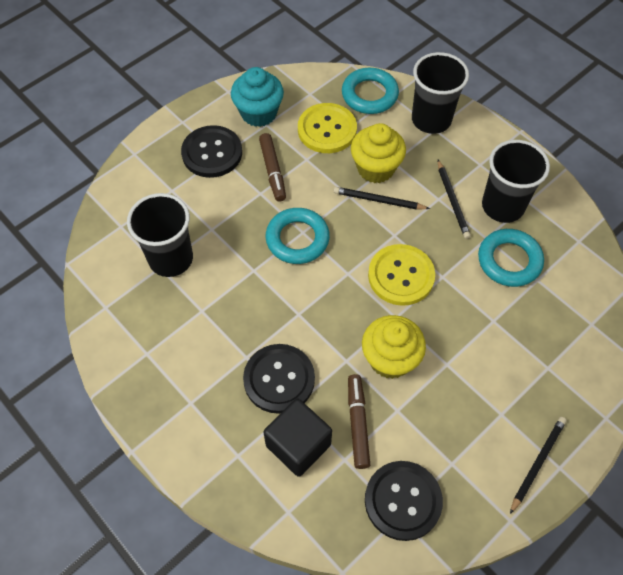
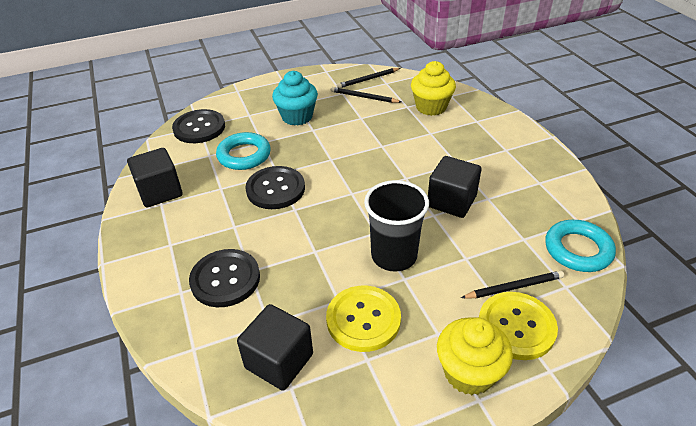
black cube: 1 -> 3
black cup: 3 -> 1
brown marker: 2 -> 0
turquoise ring: 3 -> 2

